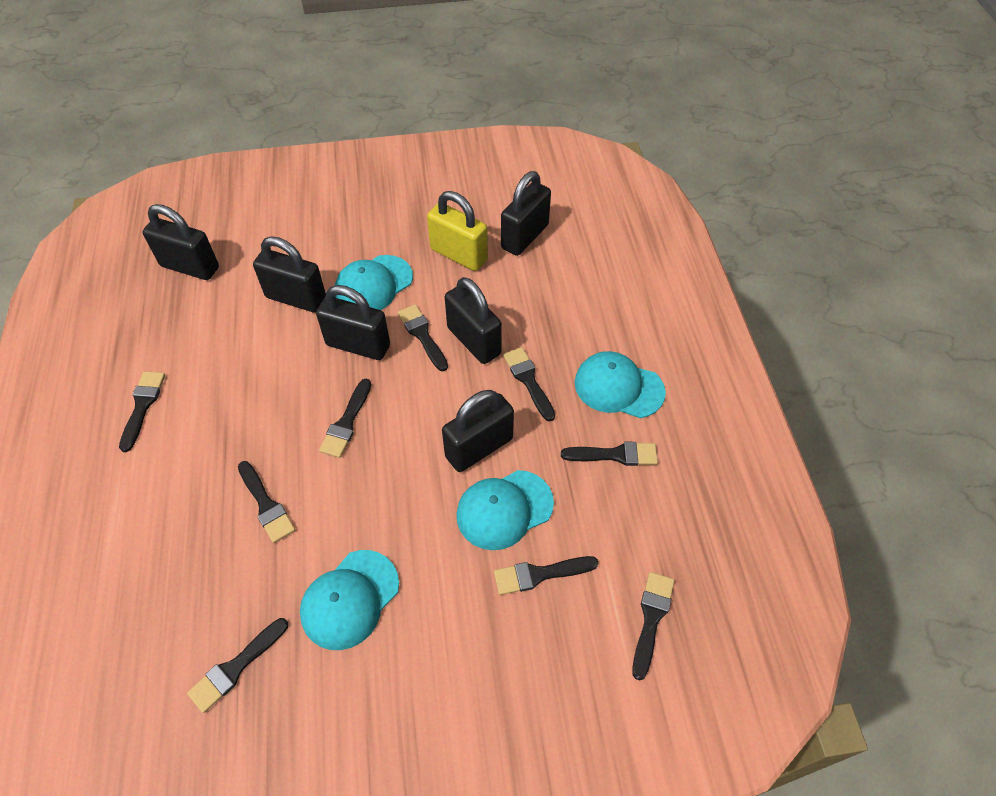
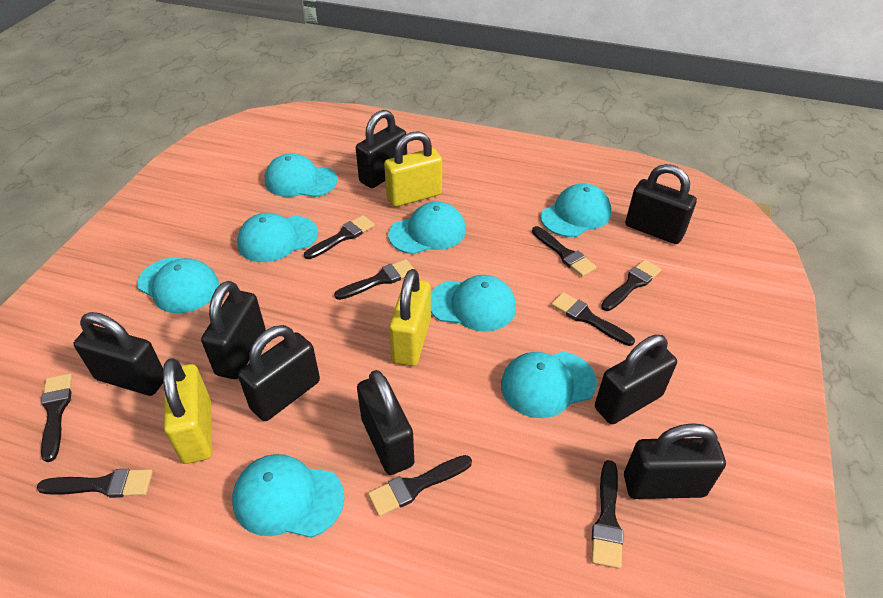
black padlock: 6 -> 8
turquoise cap: 4 -> 8
yellow padlock: 1 -> 3

